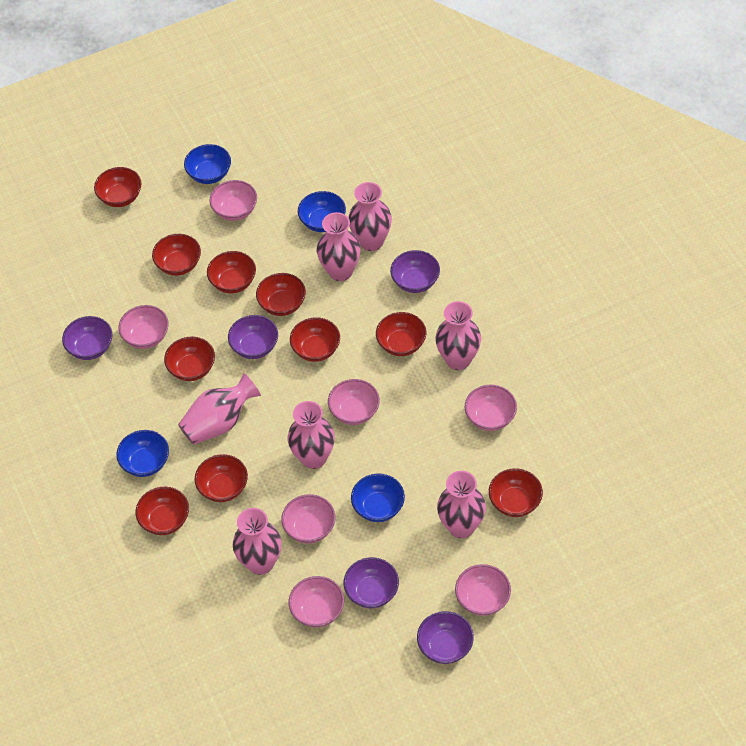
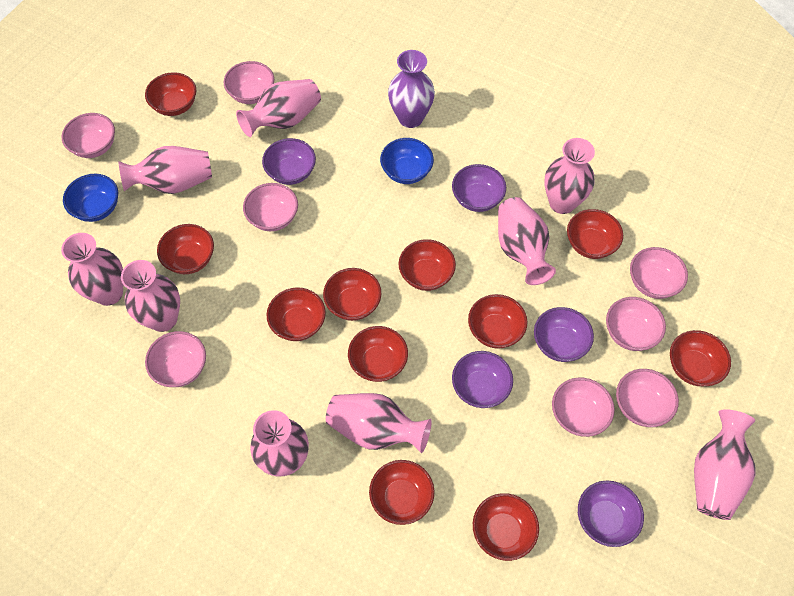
blue bowl: 4 -> 2
pink bowl: 7 -> 8
pink vase: 7 -> 9
purple vase: 0 -> 1
red bowl: 10 -> 11

